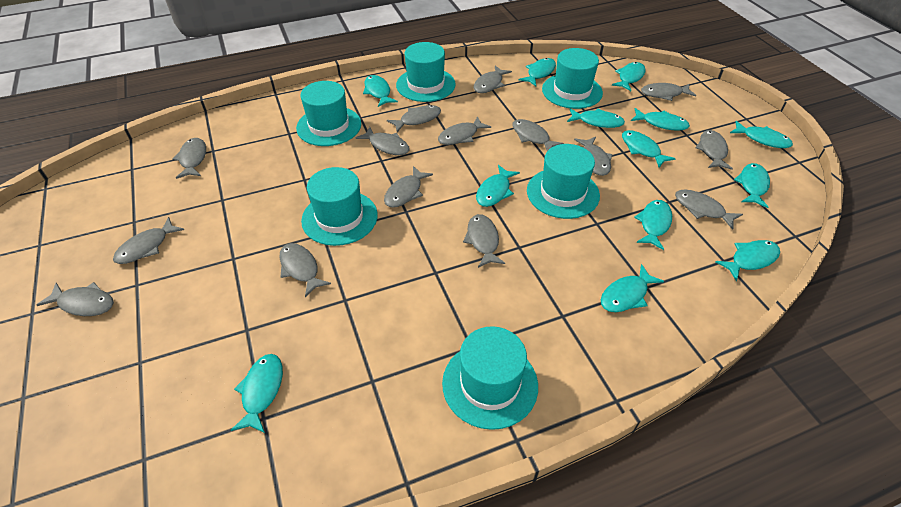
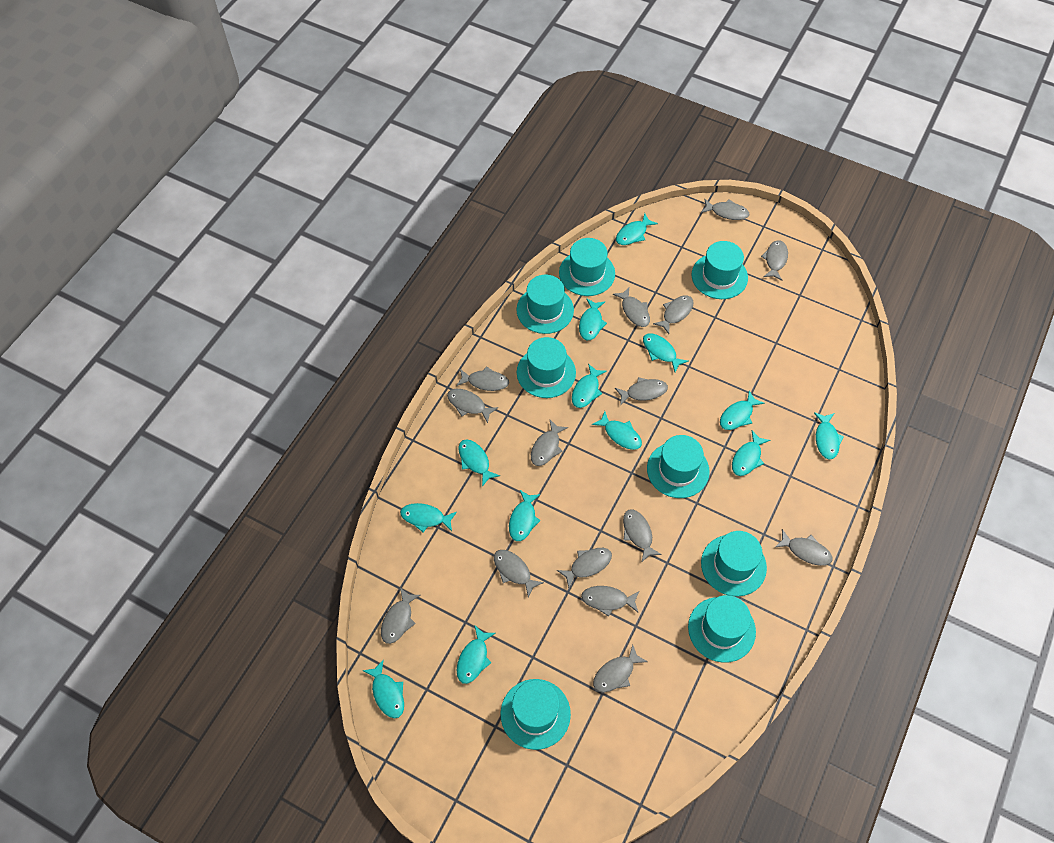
turquoise hat: 6 -> 8

